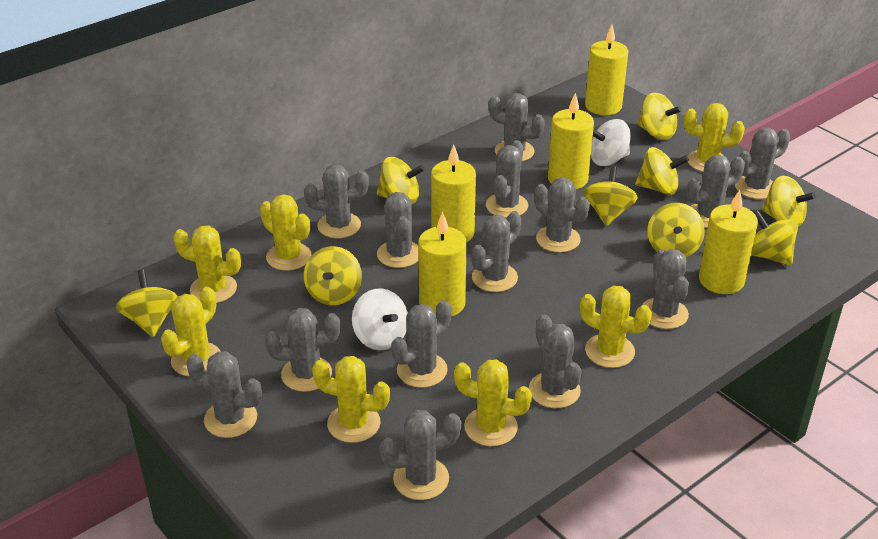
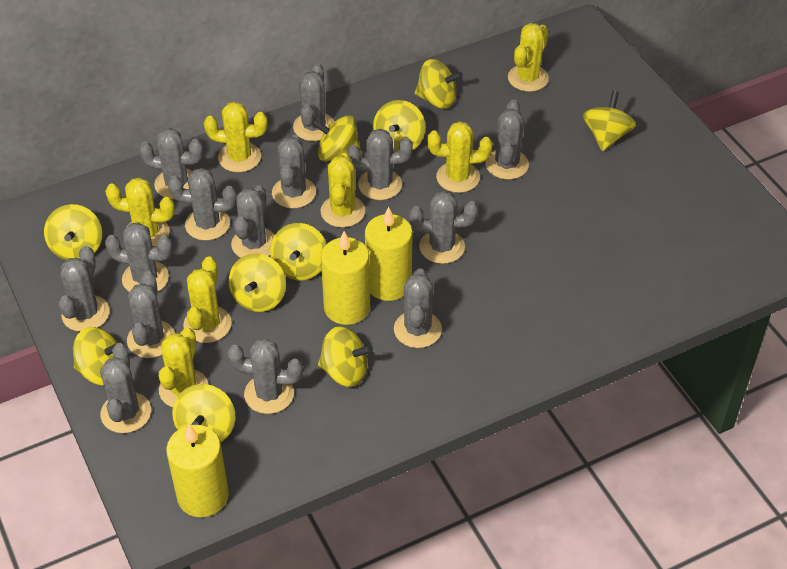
white spinning top: 2 -> 0
yellow candle: 5 -> 3
yellow spinning top: 9 -> 10

